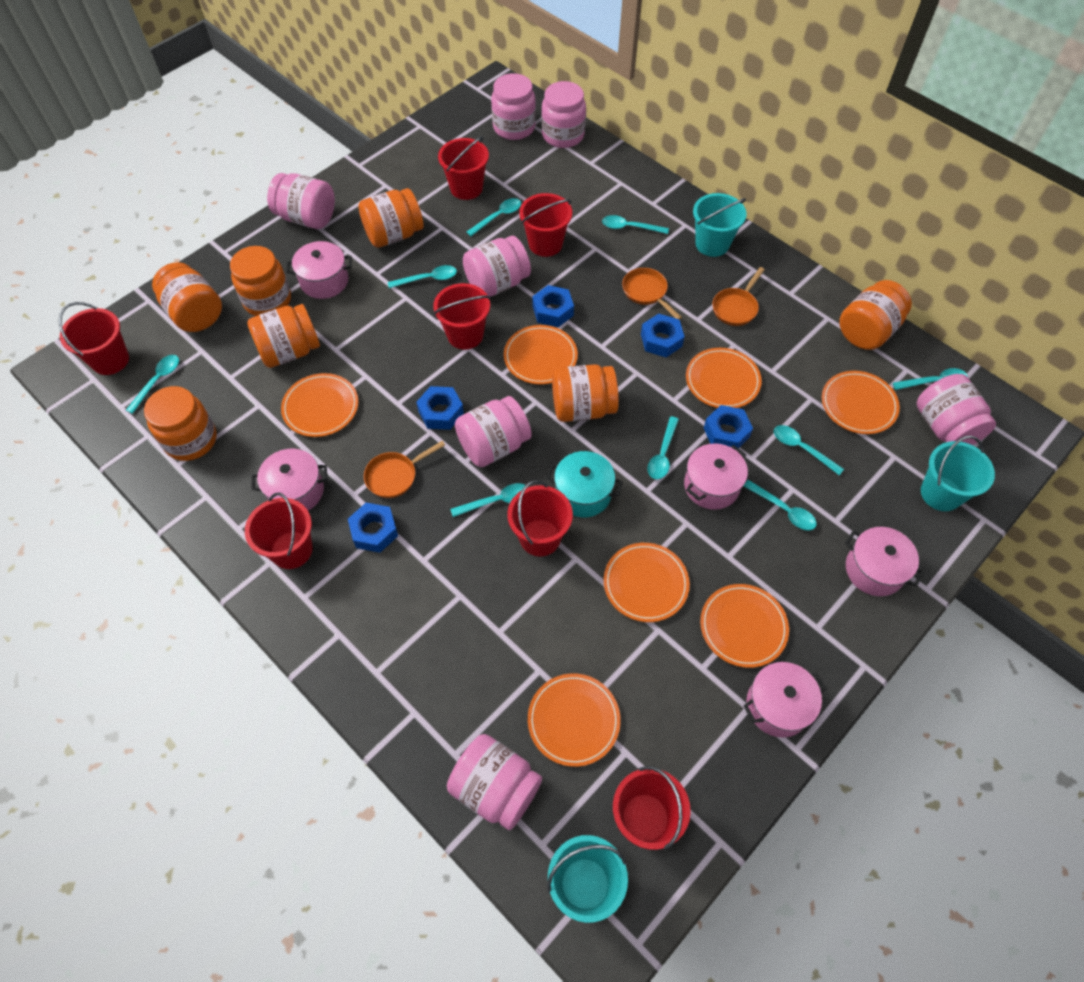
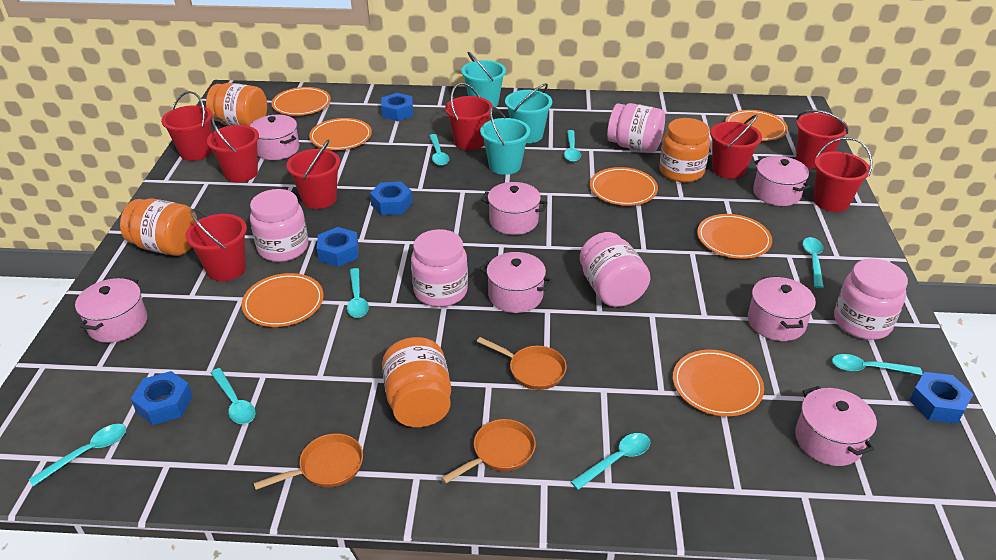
orange jar: 7 -> 4
pink jar: 7 -> 5
pink pot: 5 -> 7
red bucket: 7 -> 8
turquoise pot: 1 -> 0
turquoise spoon: 9 -> 8

